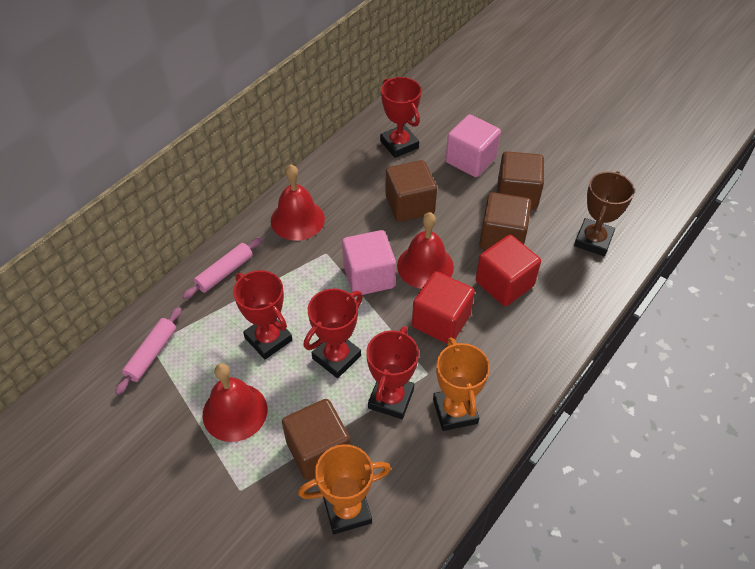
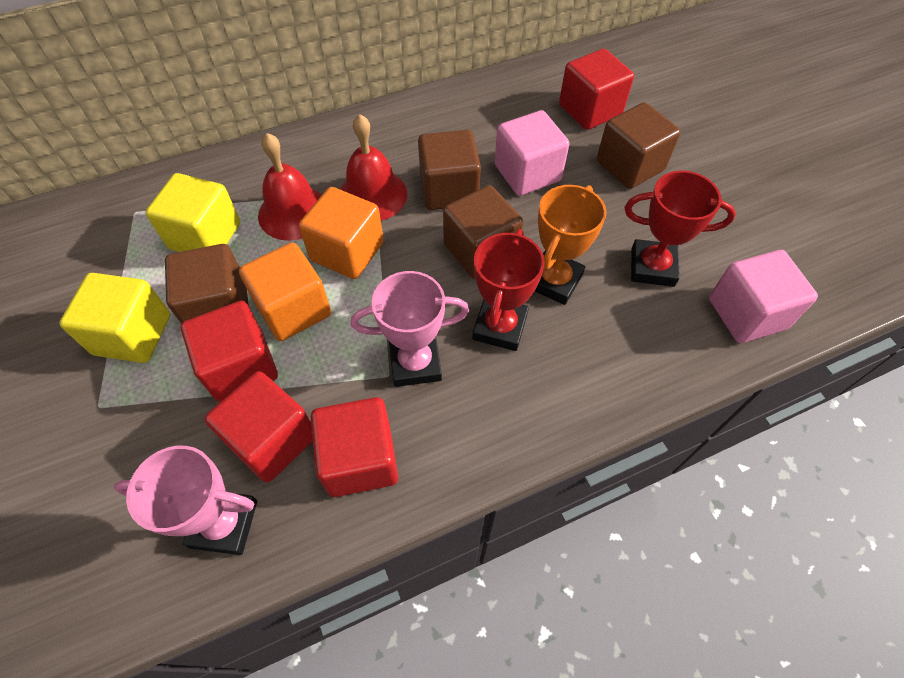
brown trophy: 1 -> 0
orange cube: 0 -> 2
orange trophy: 2 -> 1
pink rolling pin: 2 -> 0
pink trophy: 0 -> 2
red bell: 3 -> 2
red cube: 2 -> 4
red trophy: 4 -> 2
yellow cube: 0 -> 2

